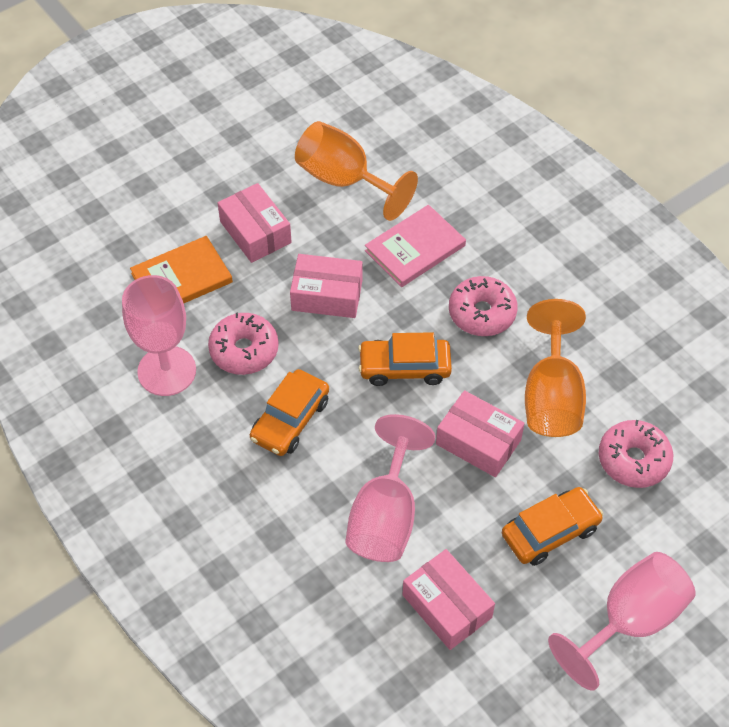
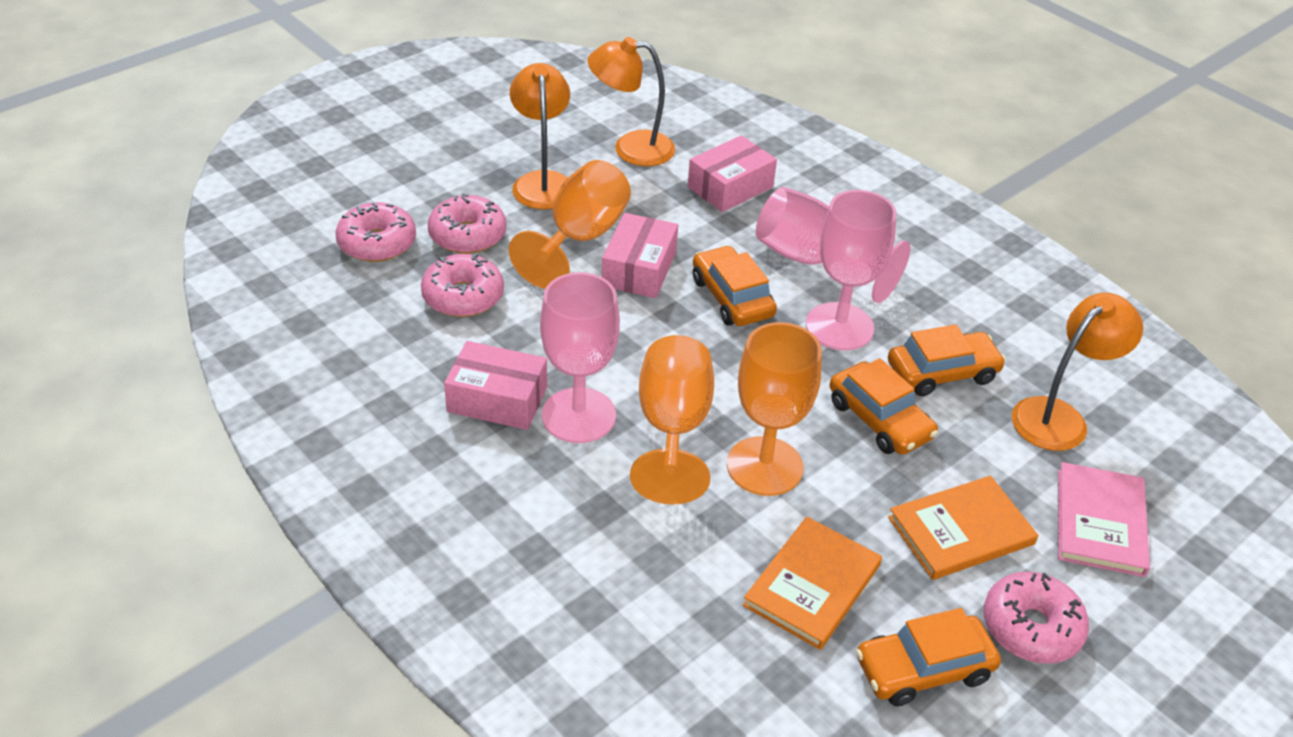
orange book: 1 -> 2
orange car: 3 -> 4
orange goblet: 2 -> 3
orange lamp: 0 -> 3
pink box: 4 -> 3
pink donut: 3 -> 4

